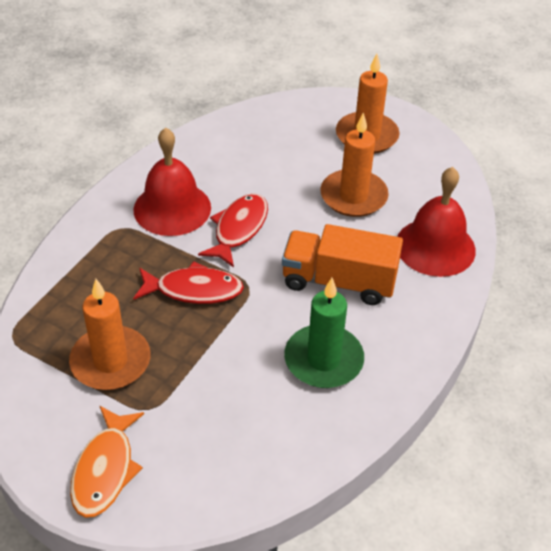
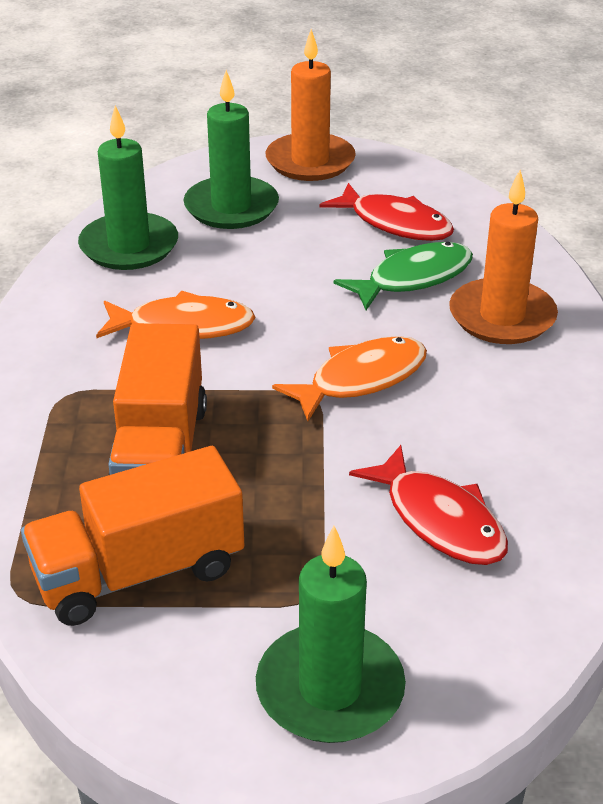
green candle: 1 -> 3
green fish: 0 -> 1
orange candle: 3 -> 2
orange fish: 1 -> 2
orange truck: 1 -> 2
red bell: 2 -> 0

